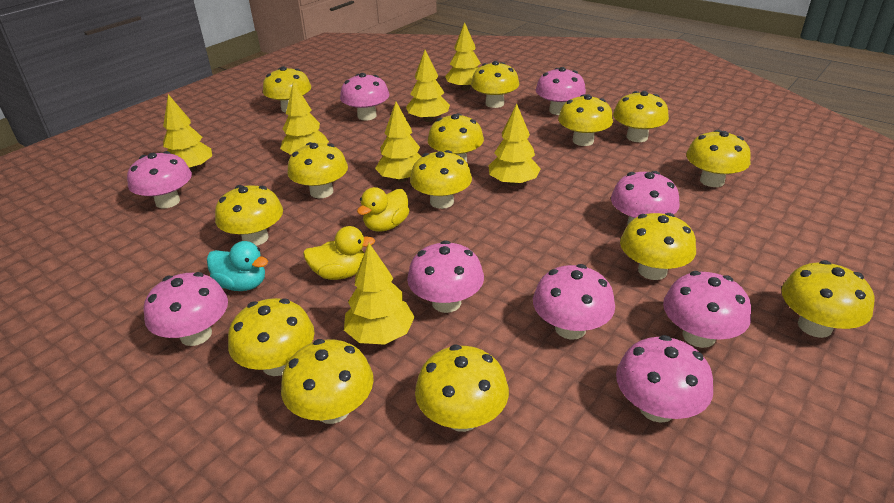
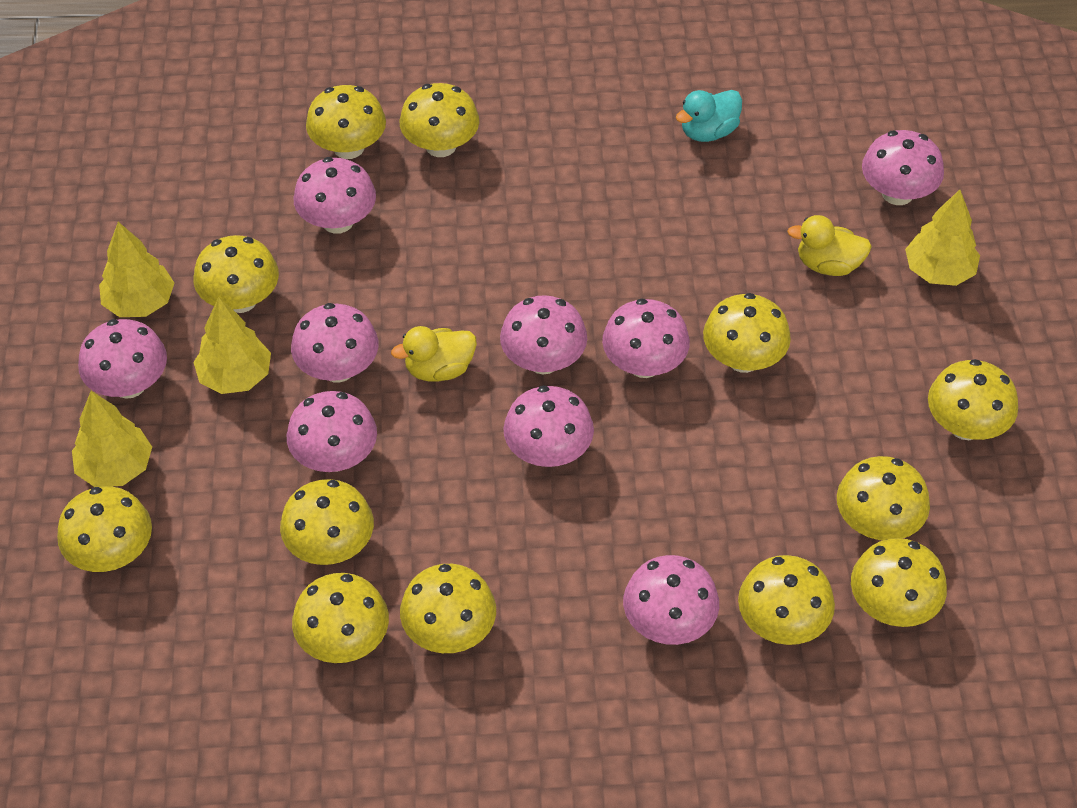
yellow mushroom: 14 -> 12
yellow tree: 7 -> 4

